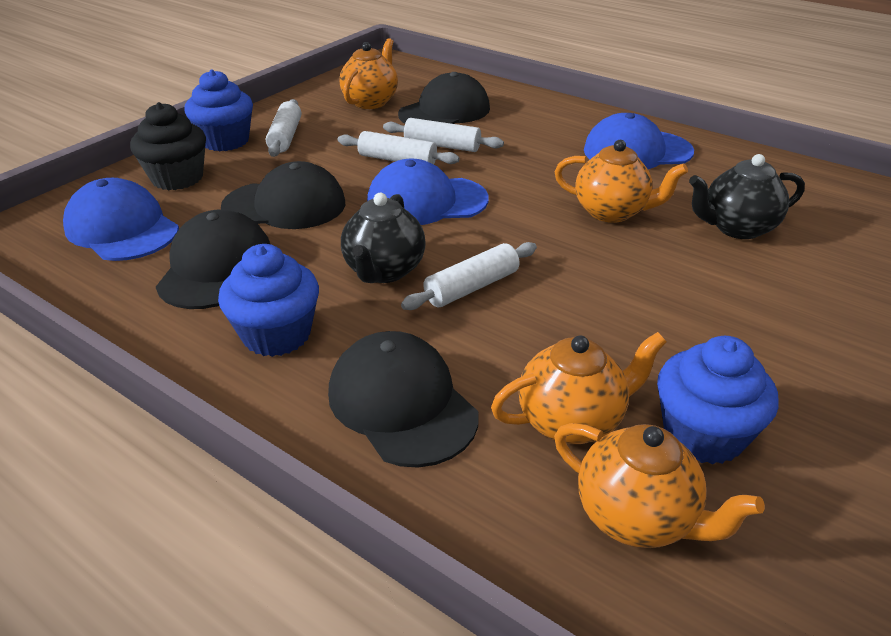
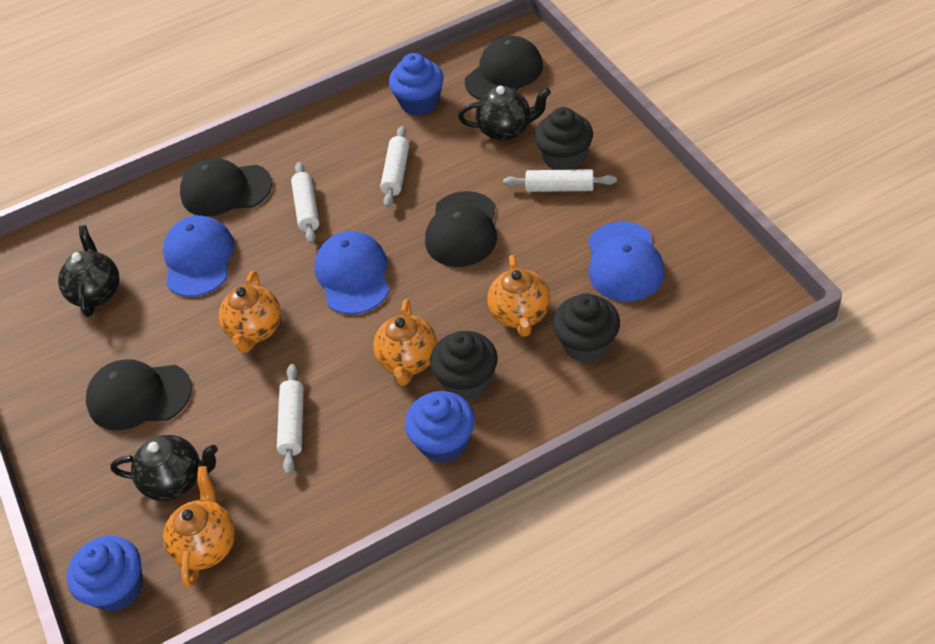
black cupcake: 1 -> 3
black teapot: 2 -> 3

